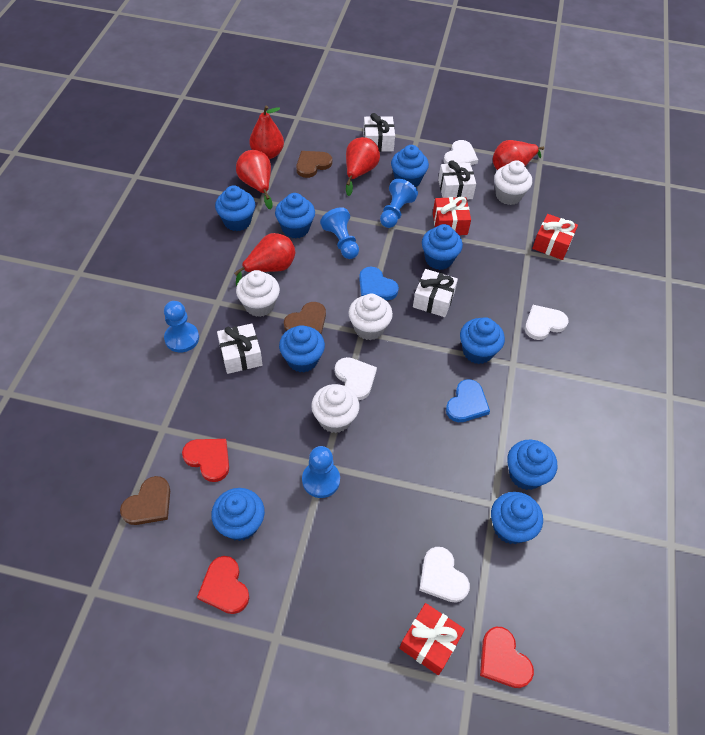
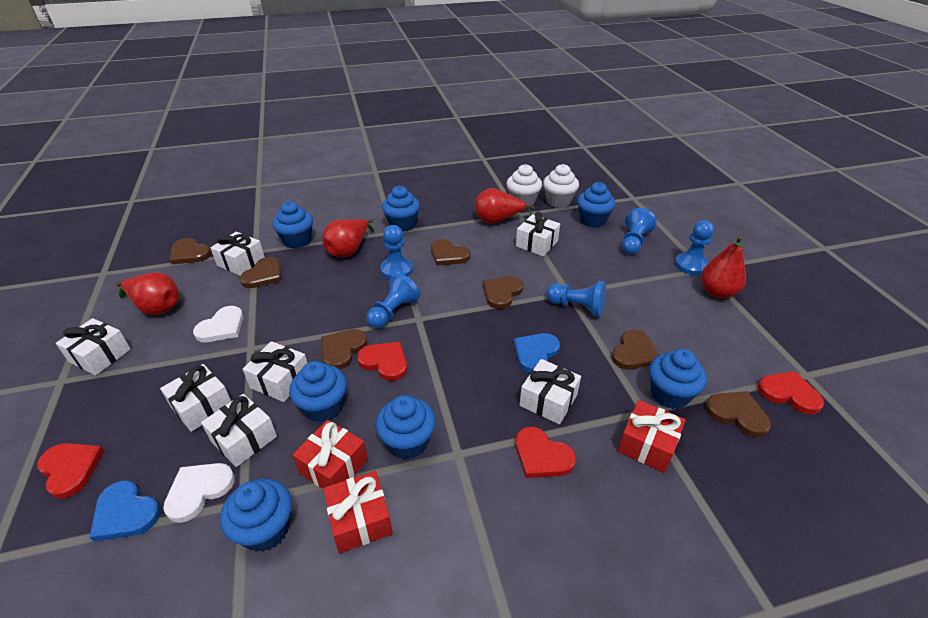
blue cupcake: 9 -> 7
blue pawn: 4 -> 5
brown heart: 3 -> 7
red heart: 3 -> 4
red pear: 5 -> 4
white cupcake: 4 -> 2
white gift: 4 -> 7
white heart: 4 -> 2

